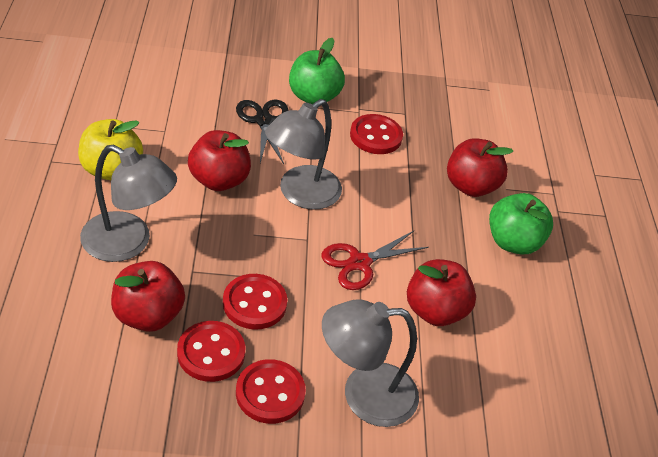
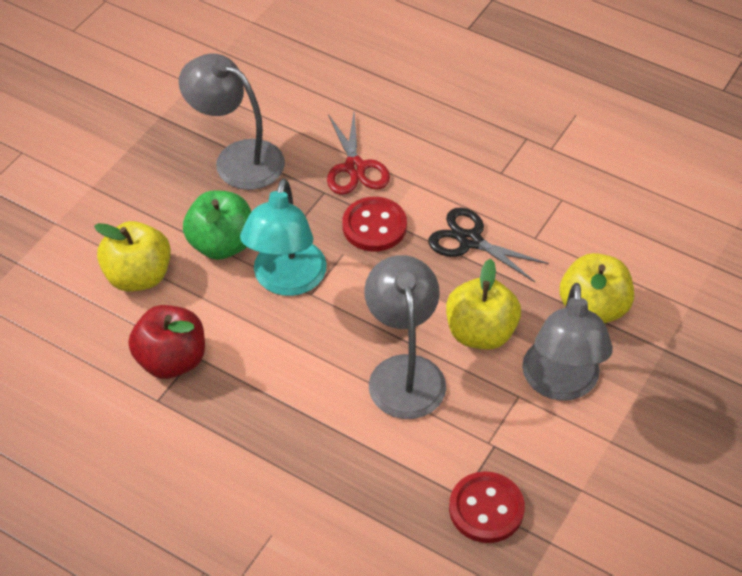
green apple: 2 -> 1
red apple: 4 -> 1
red button: 4 -> 2
turquoise lamp: 0 -> 1
yellow apple: 1 -> 3

